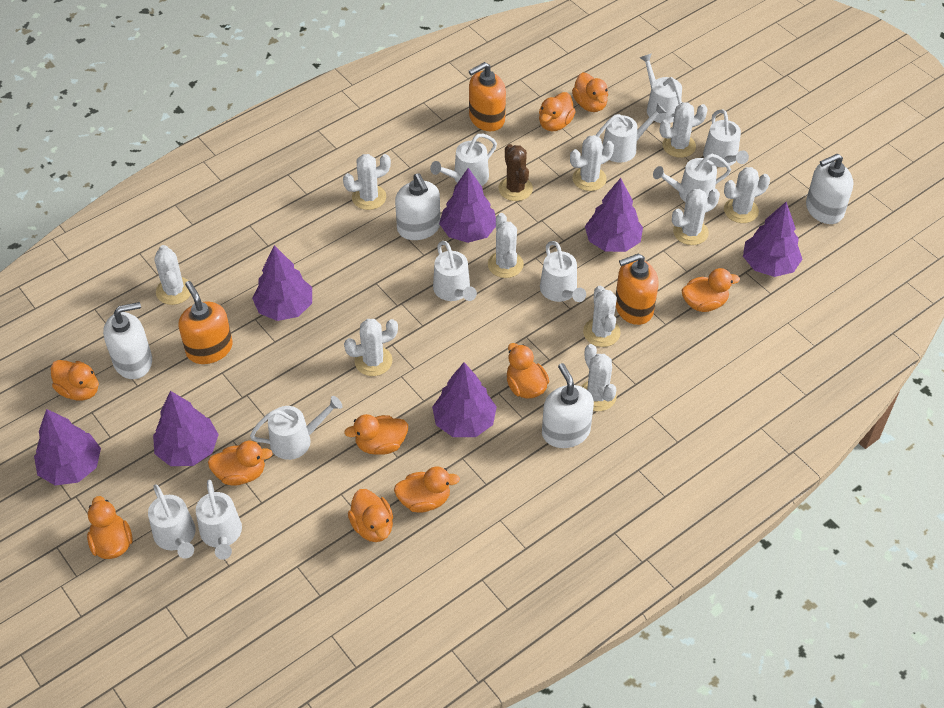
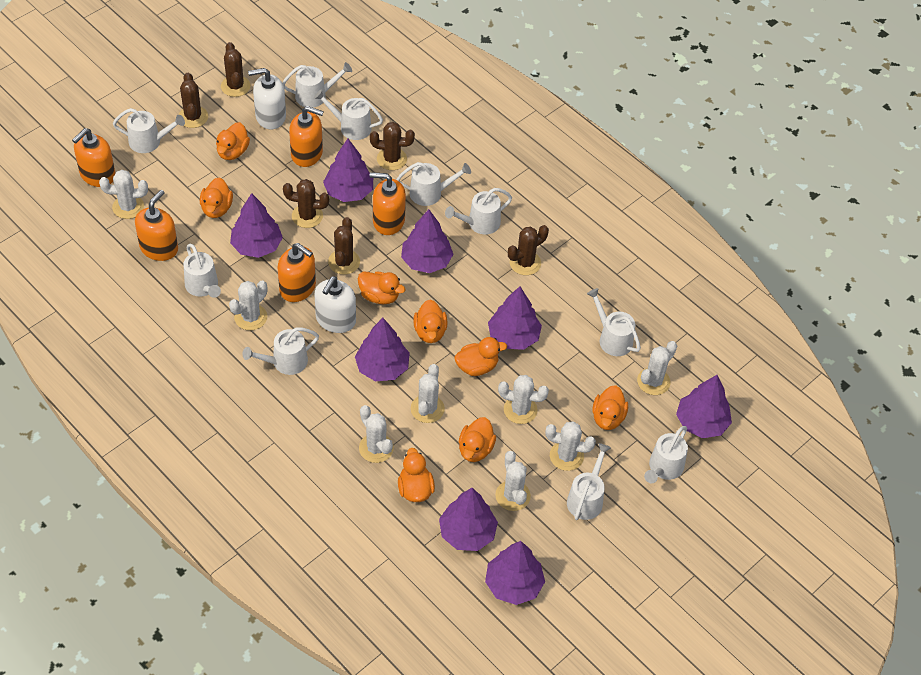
brown cactus: 1 -> 6
orange duck: 10 -> 8
orange soap dispenser: 3 -> 5
purple tree: 7 -> 8
white cactus: 10 -> 8
white soap dispenser: 4 -> 2

